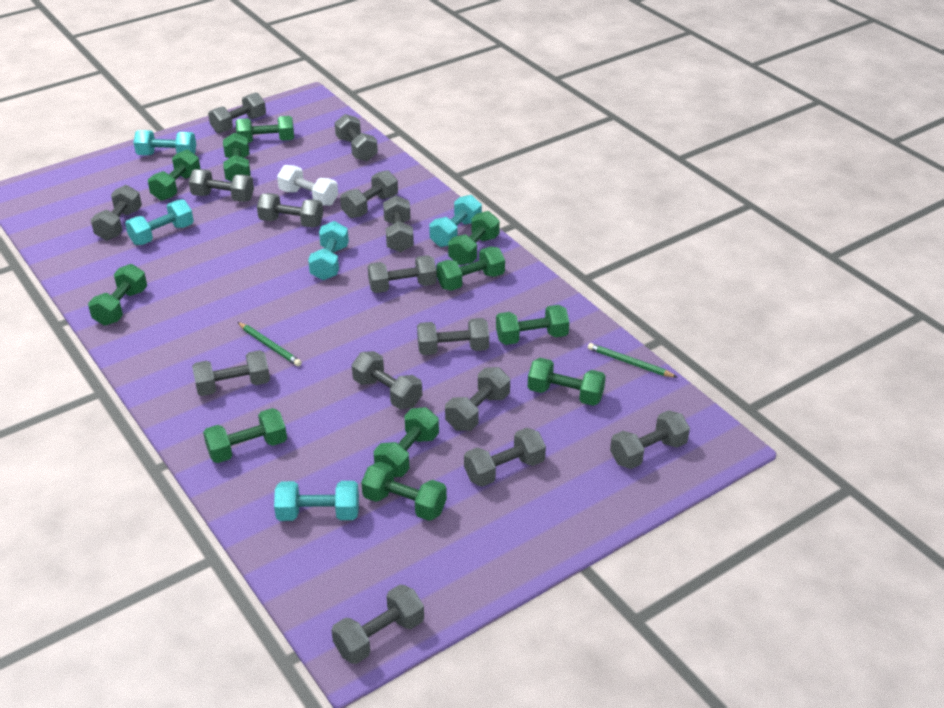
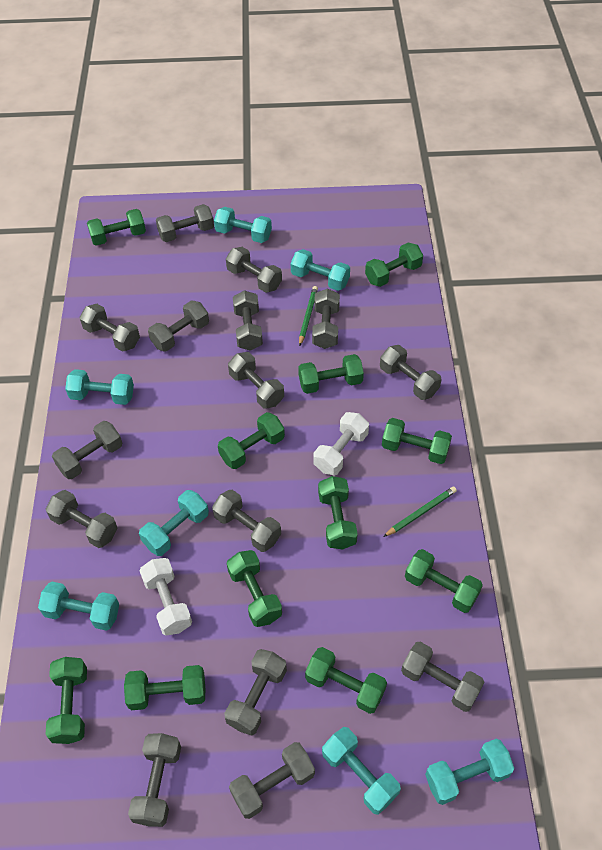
turquoise dumbbell: 5 -> 7
white dumbbell: 1 -> 2

